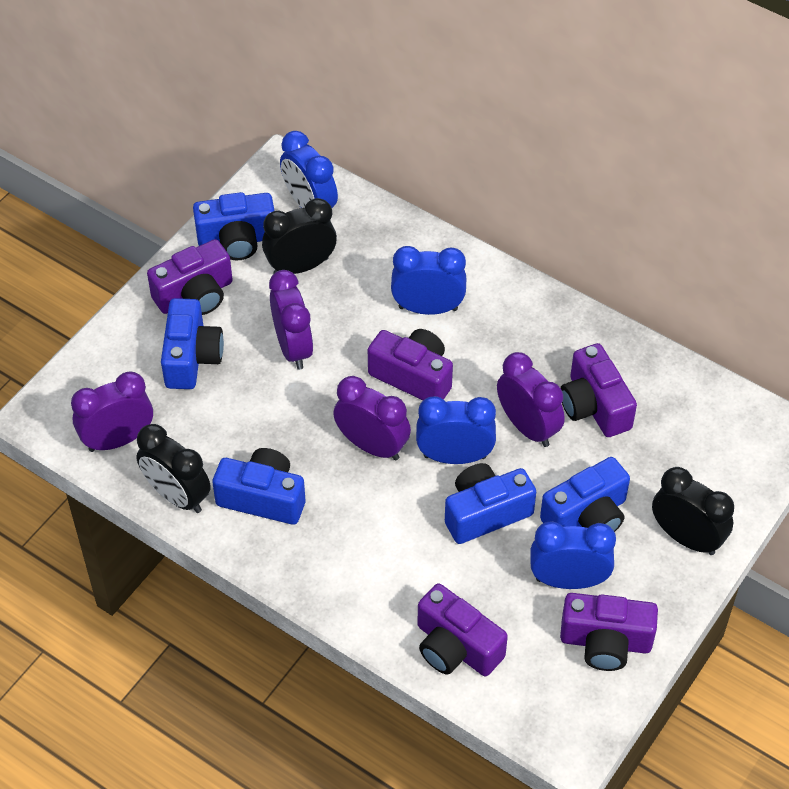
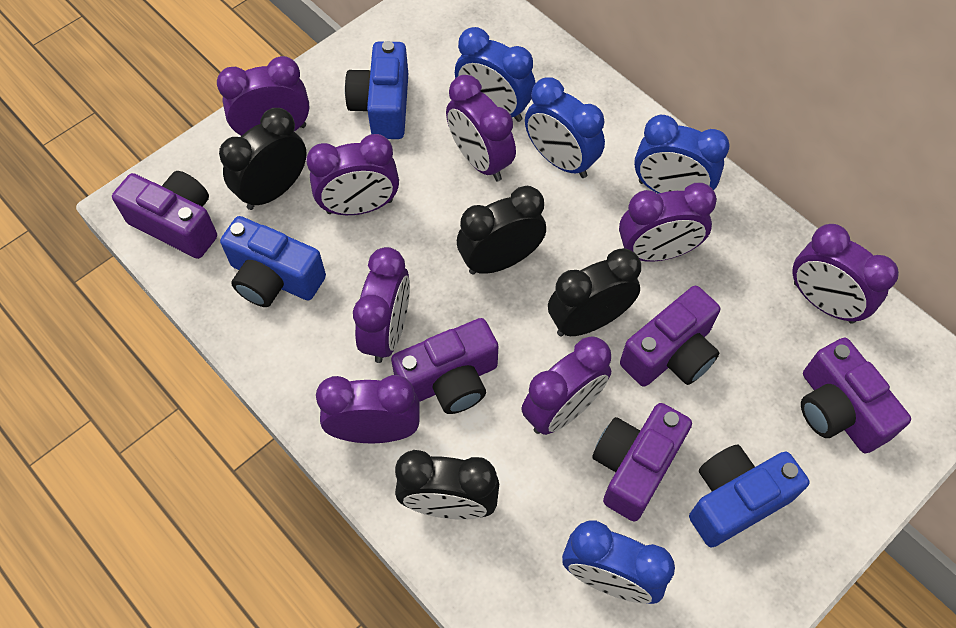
black clock: 3 -> 4
blue camera: 5 -> 3
purple clock: 4 -> 8

